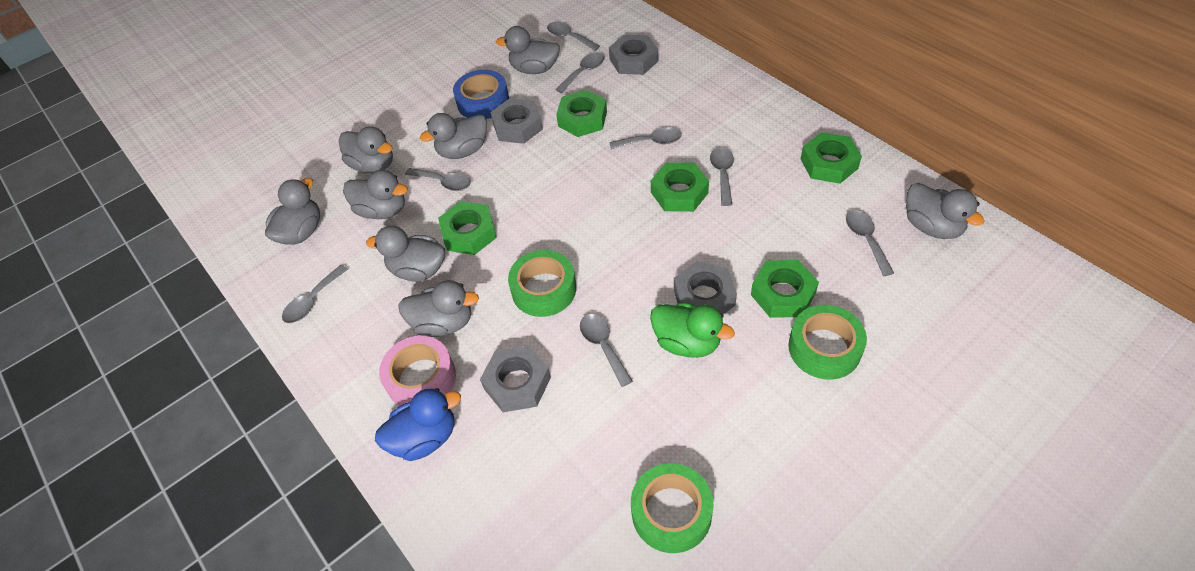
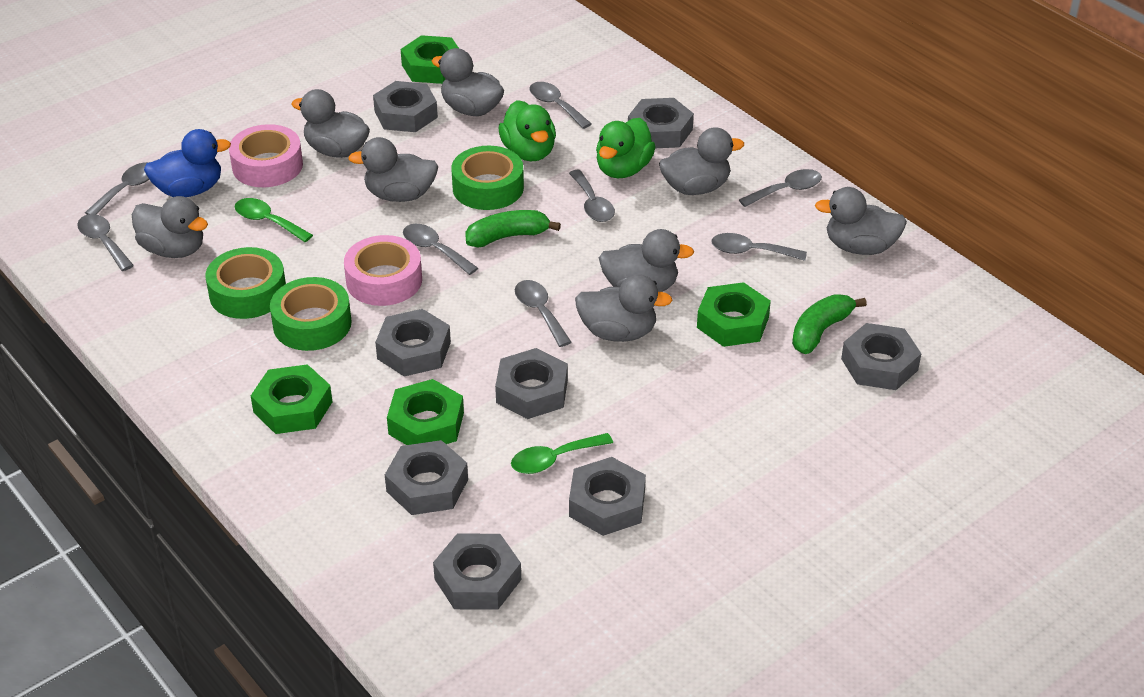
blue tape: 1 -> 0
green banana: 0 -> 2
green duck: 1 -> 2
green nut: 5 -> 4
green spoon: 0 -> 2
grey nut: 4 -> 8
pink tape: 1 -> 2

